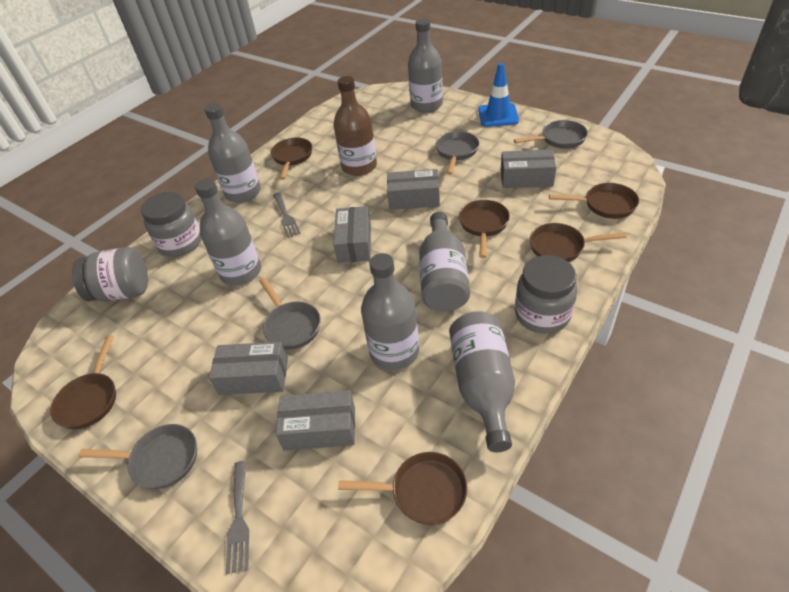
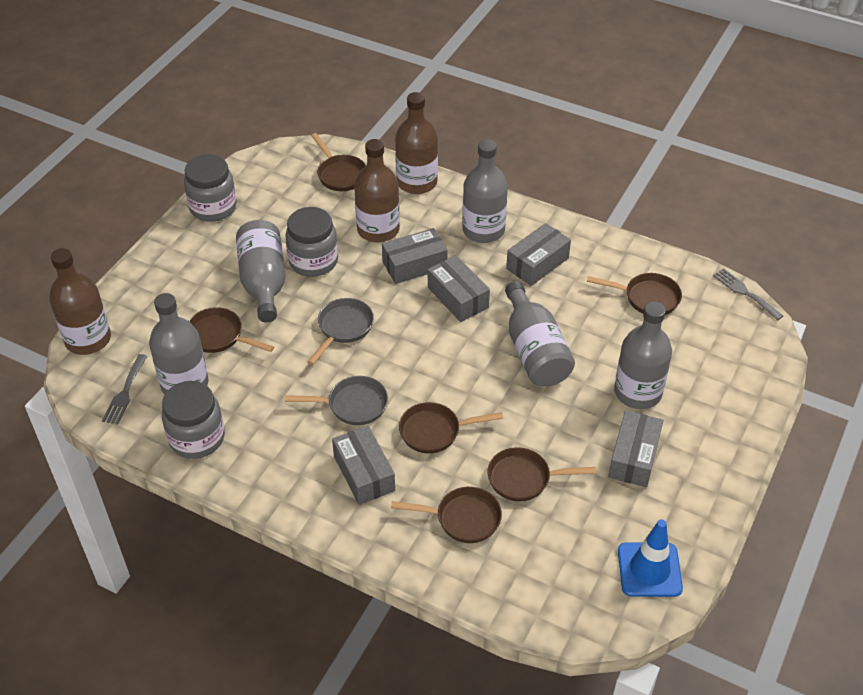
brown bottle: 1 -> 3
grey bottle: 6 -> 5
grey pan: 4 -> 2

